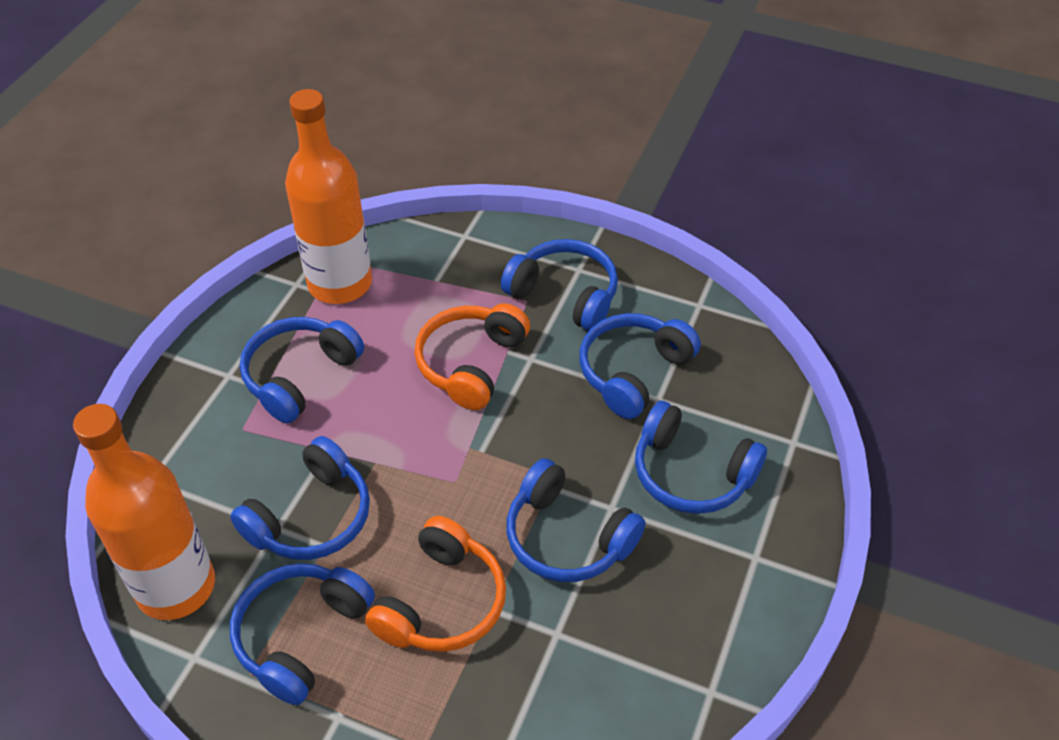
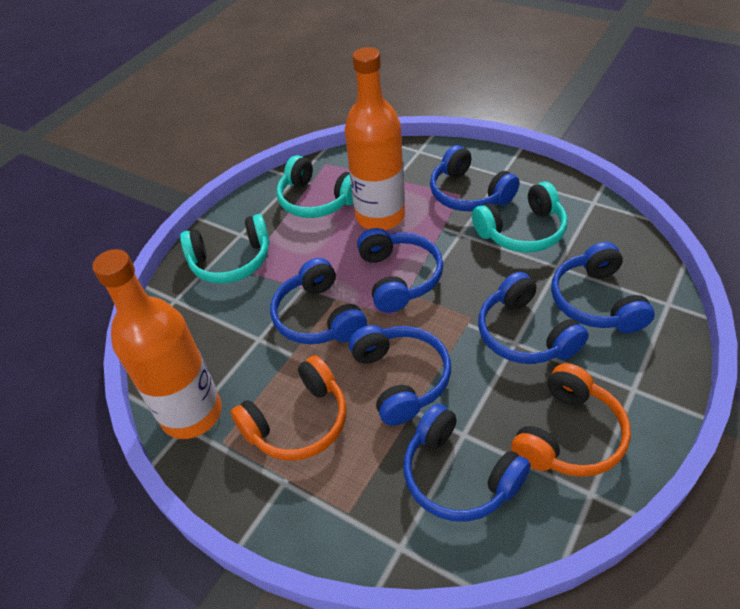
turquoise headphones: 0 -> 3

